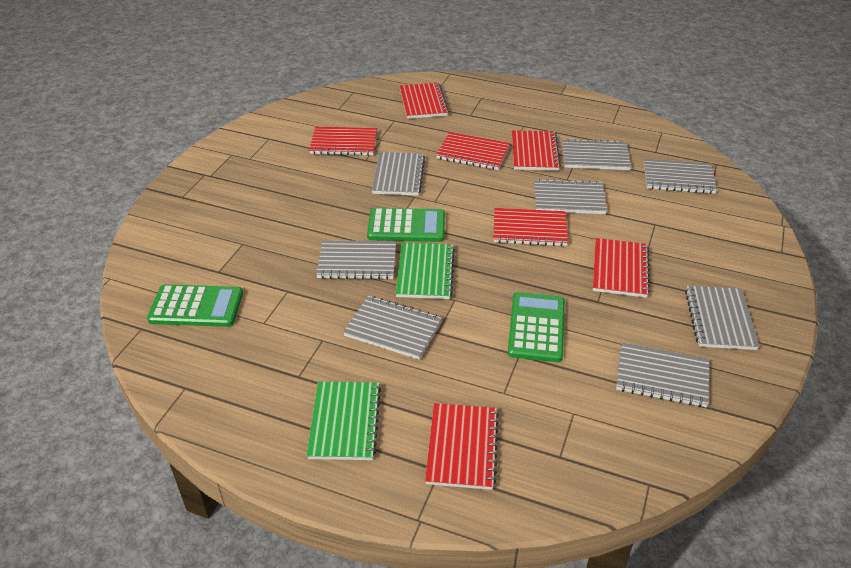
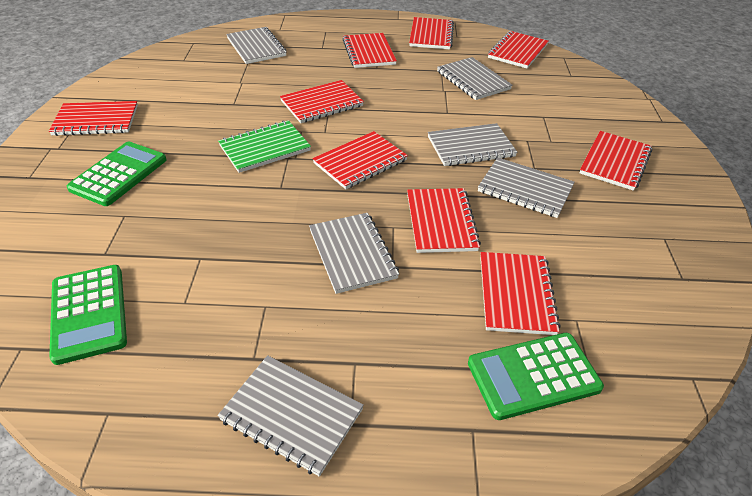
green notebook: 2 -> 1
grey notebook: 8 -> 6
red notebook: 7 -> 9

